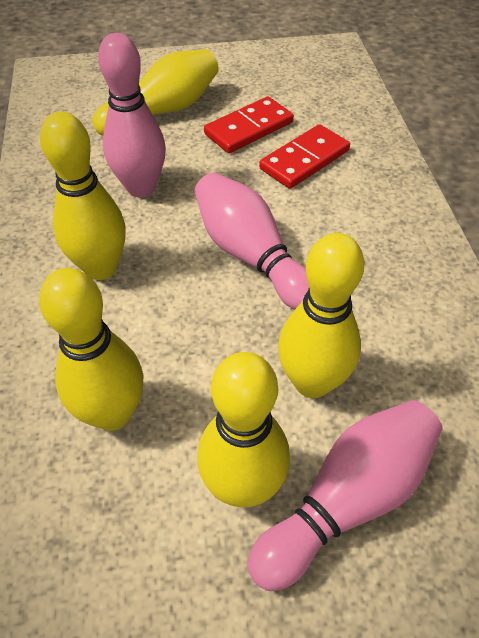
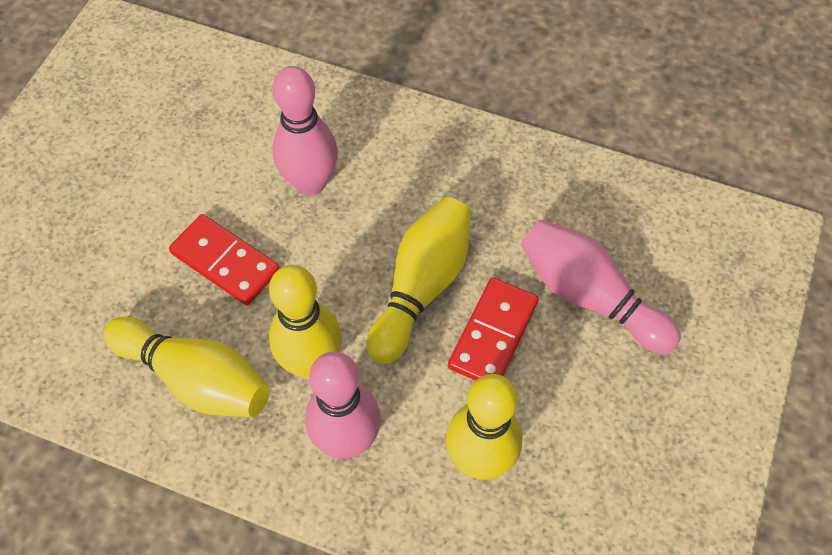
yellow bowling pin: 5 -> 4

